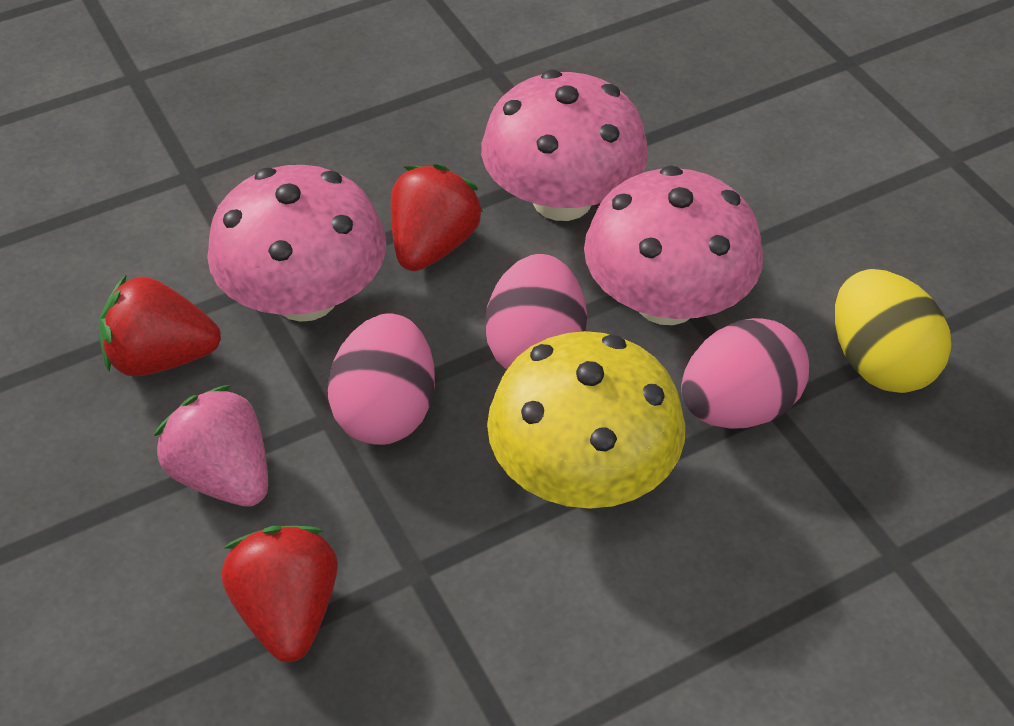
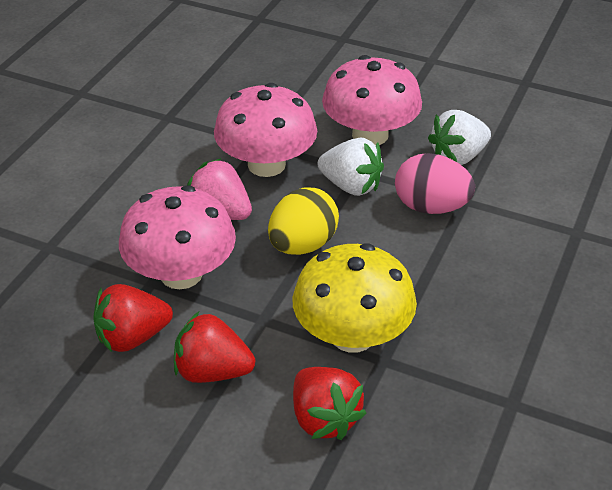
pink egg: 3 -> 1
white strawberry: 0 -> 2

